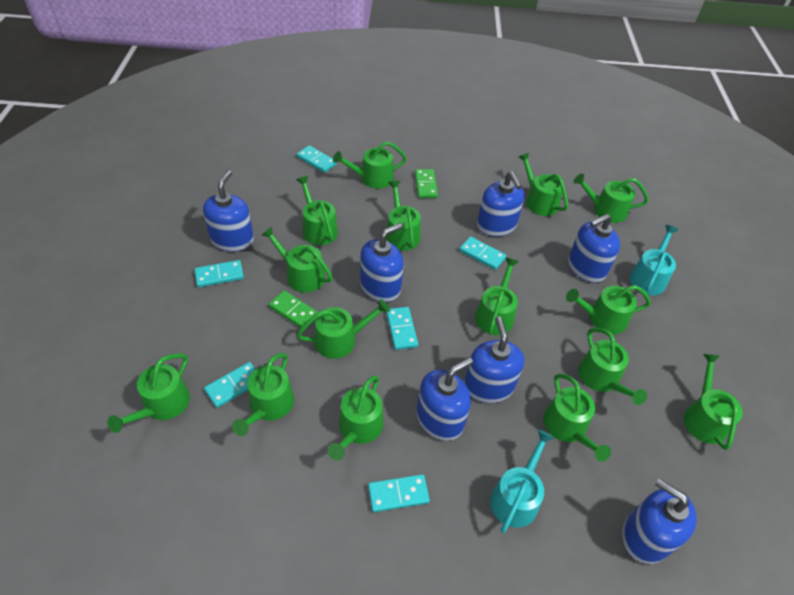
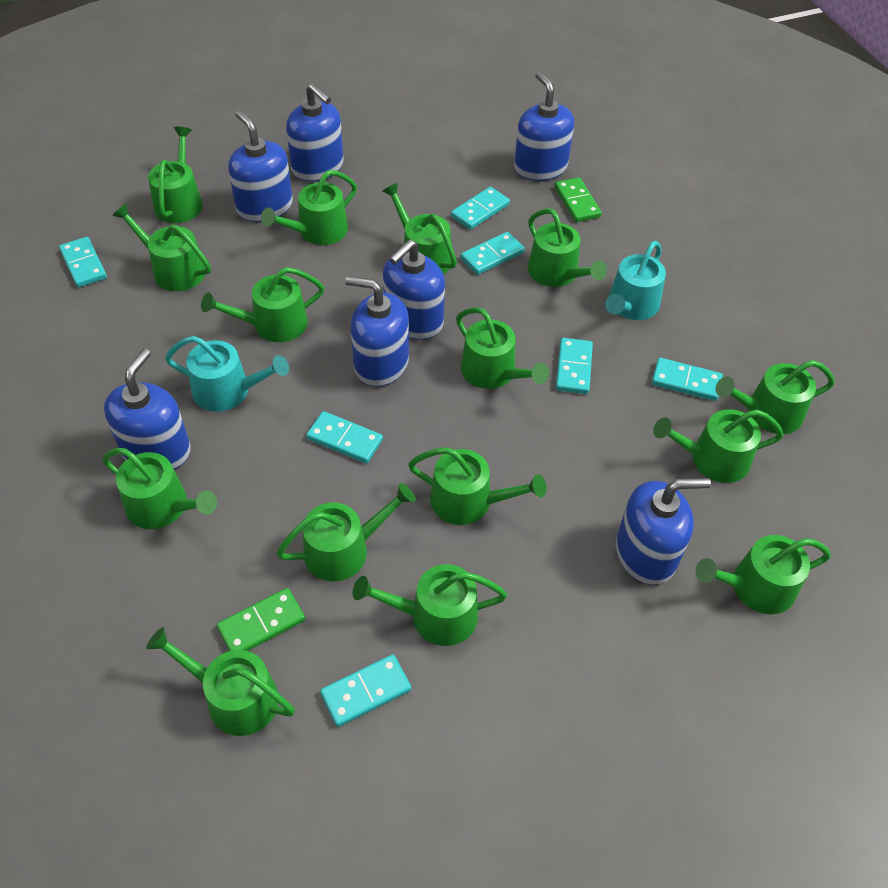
turquoise domino: 6 -> 7

